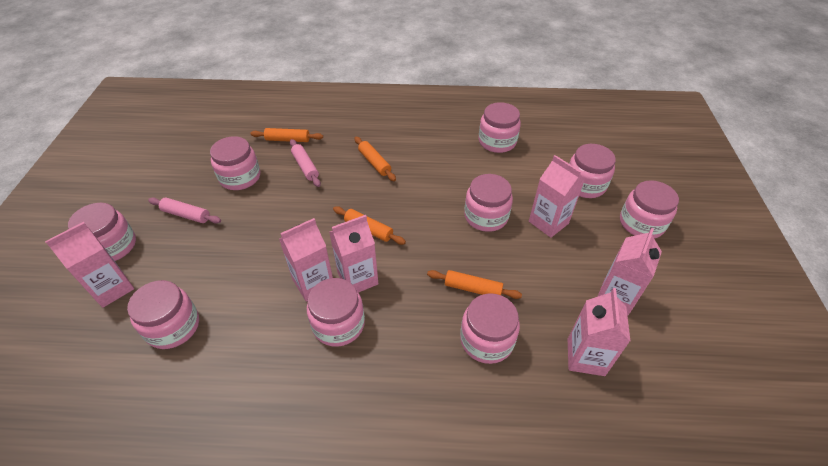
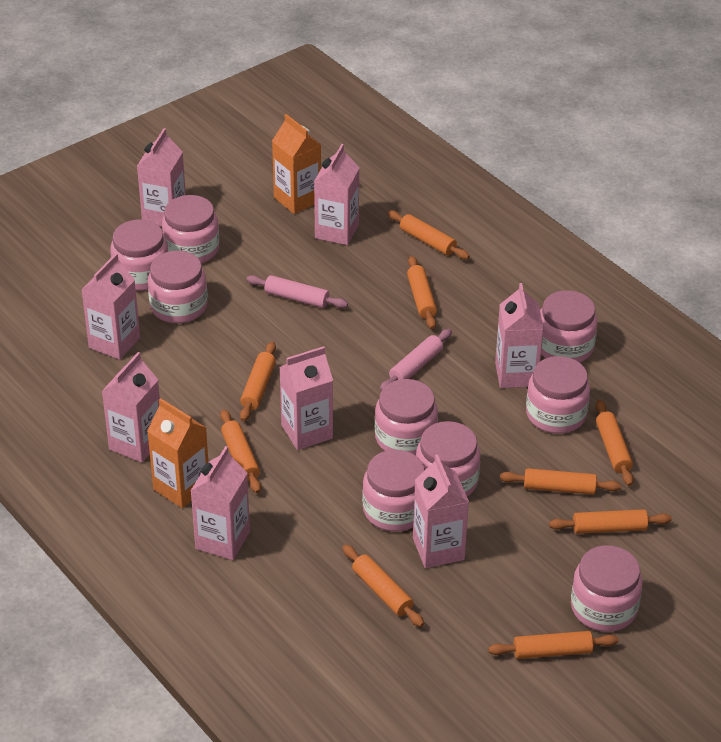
orange carton: 0 -> 2
orange rolling pin: 4 -> 9
pink carton: 6 -> 8

